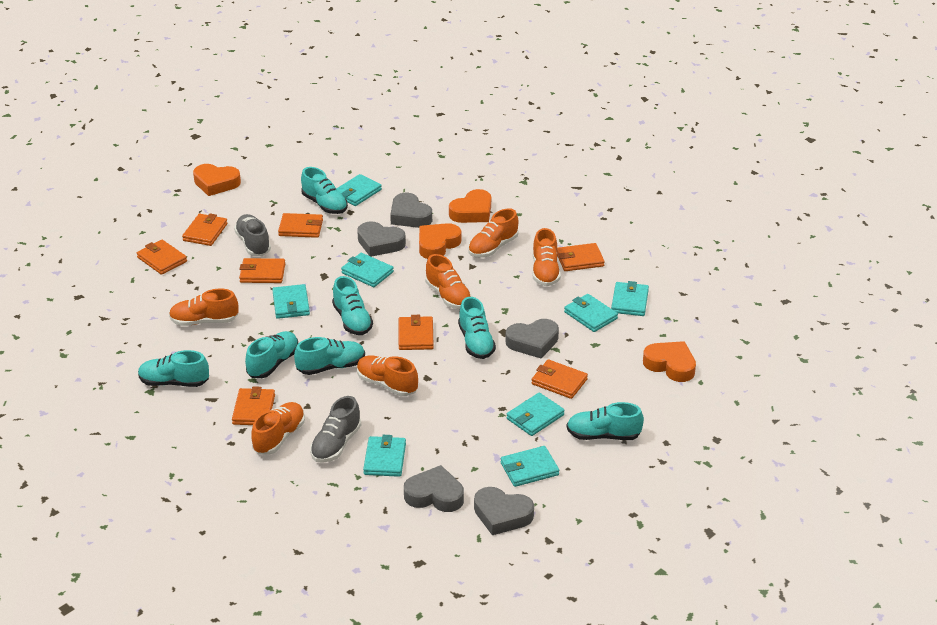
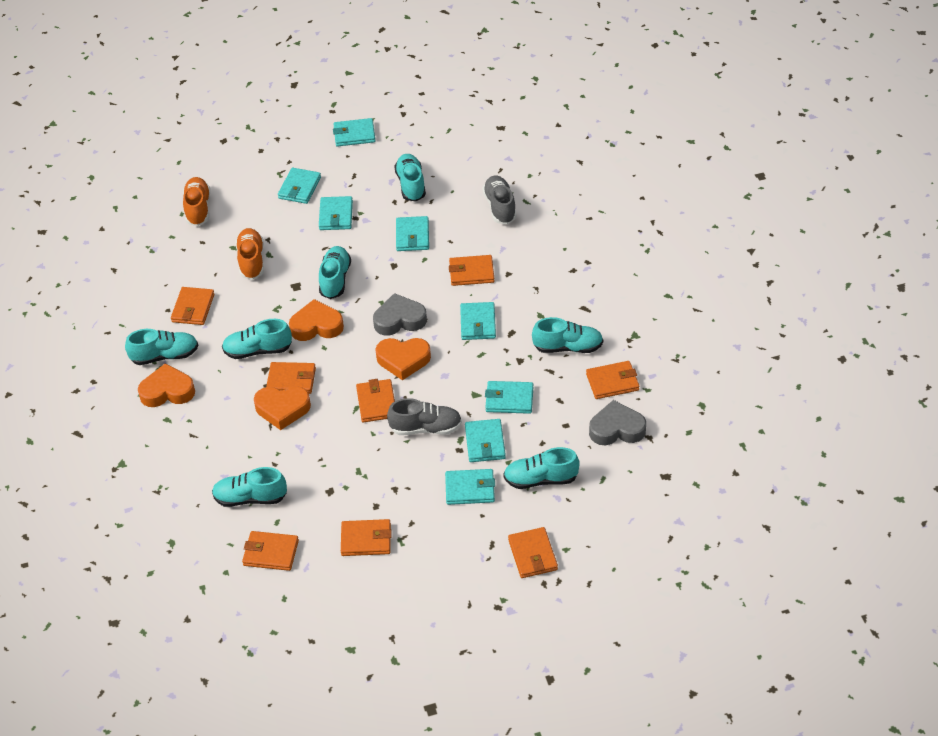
grey heart: 5 -> 2
orange shoe: 6 -> 2

